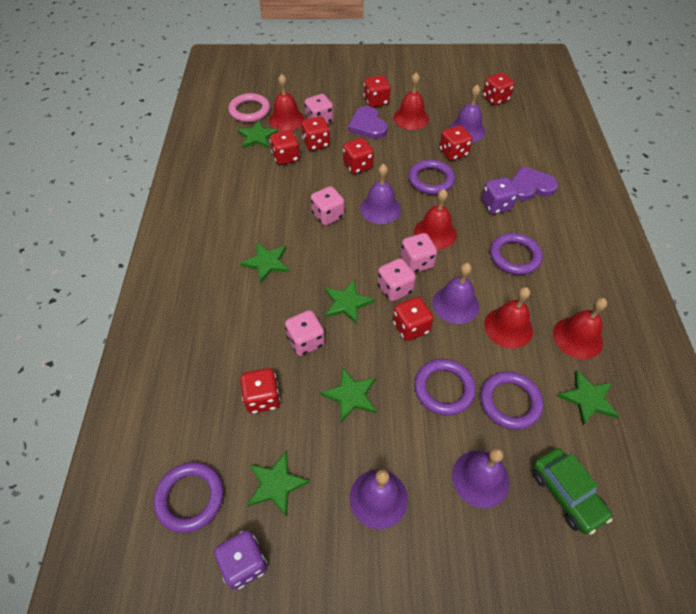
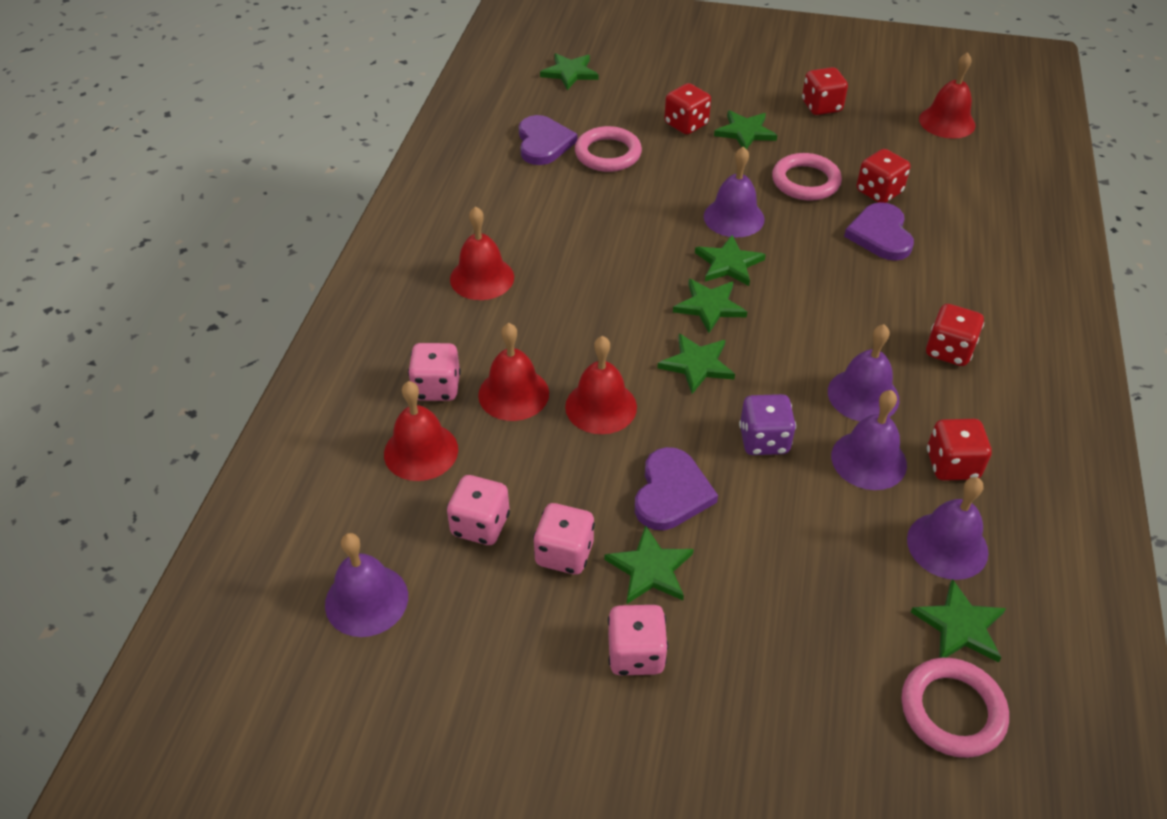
green car: 1 -> 0
green star: 6 -> 7
pink dice: 5 -> 4
pink ring: 1 -> 3
purple dice: 2 -> 1
purple heart: 2 -> 3
purple ring: 5 -> 0
red dice: 8 -> 5

